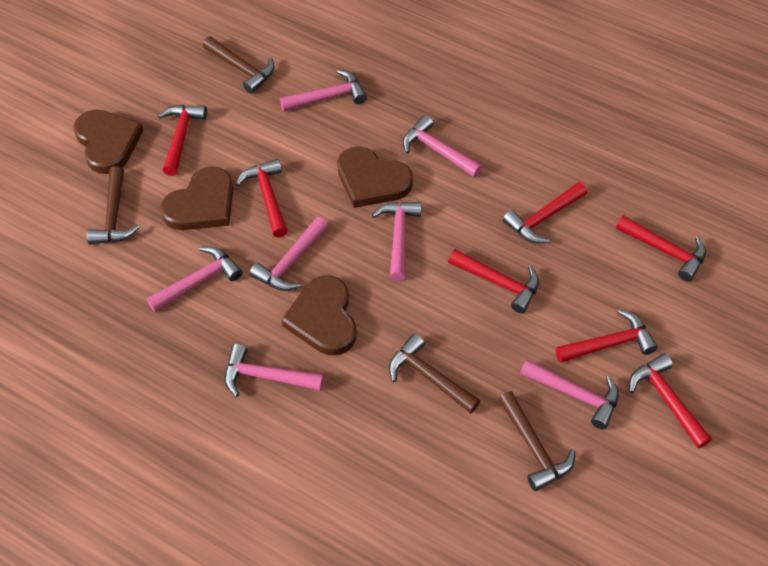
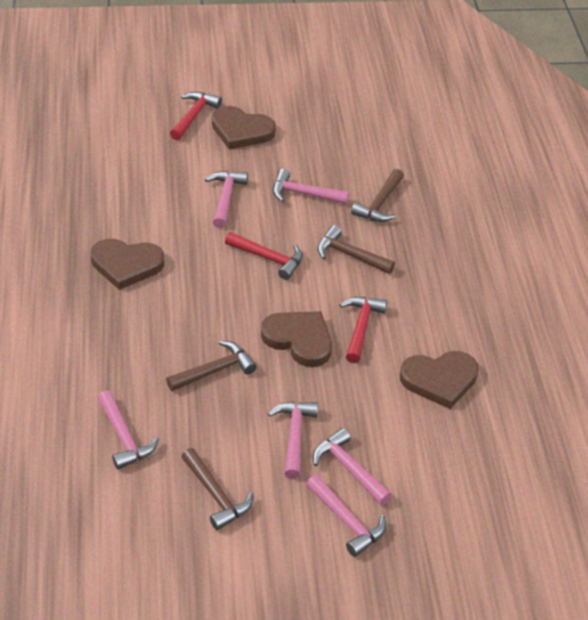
pink hammer: 7 -> 6
red hammer: 7 -> 3

